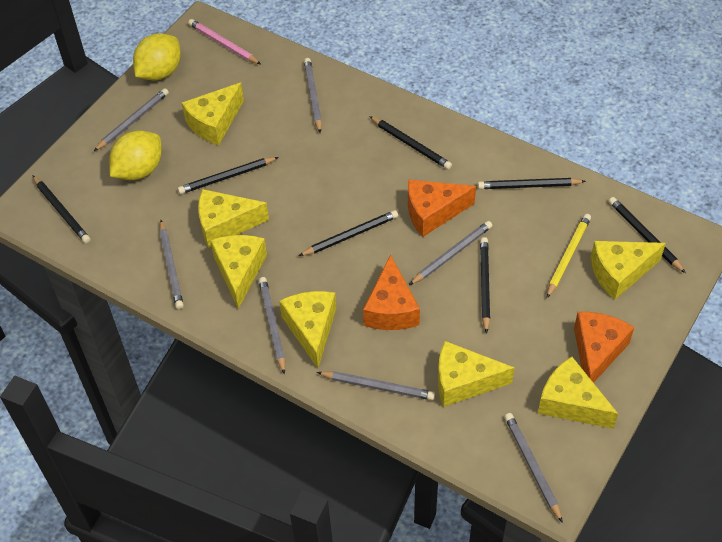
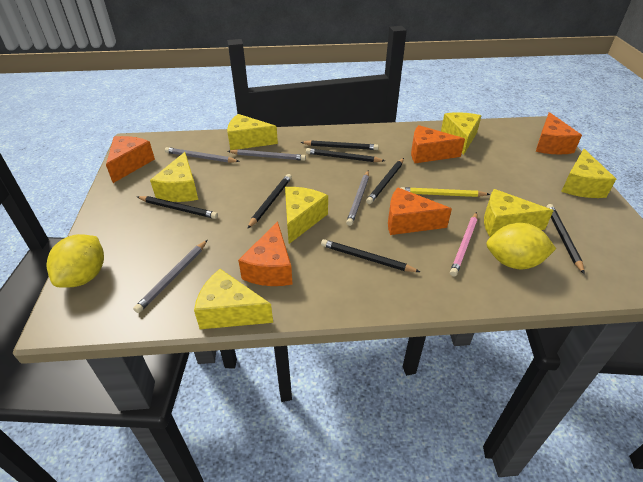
grey pencil: 7 -> 4
orange cheese: 3 -> 5

